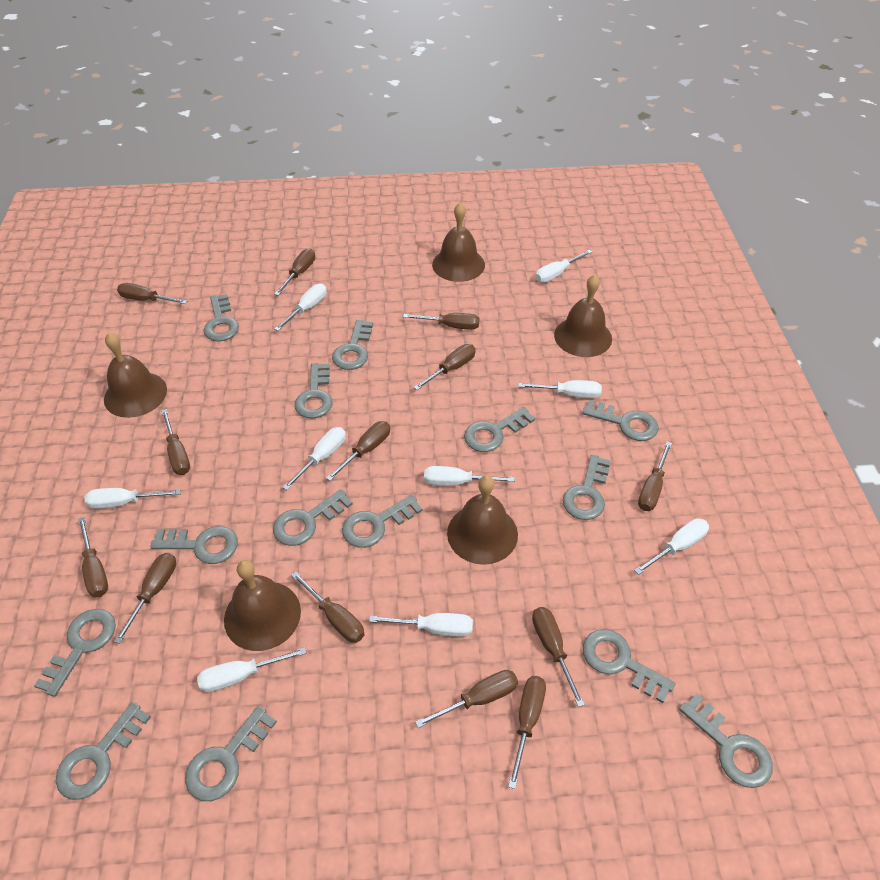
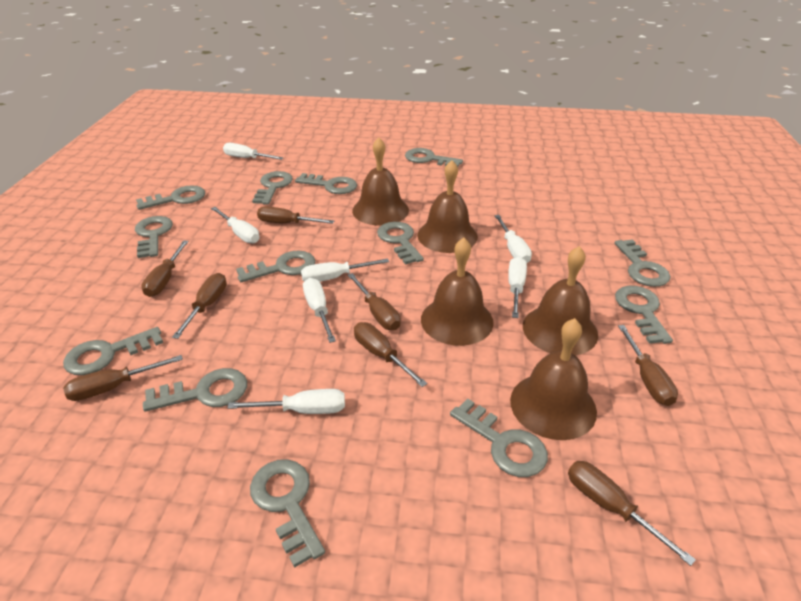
brown screwdriver: 13 -> 8
grey key: 14 -> 13
white screwdriver: 9 -> 7

